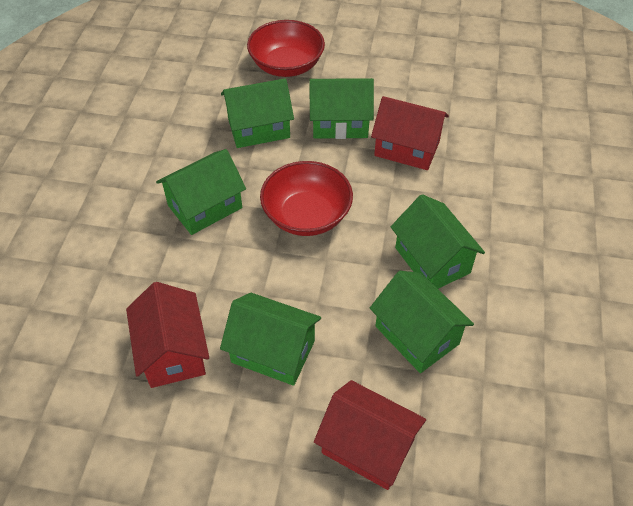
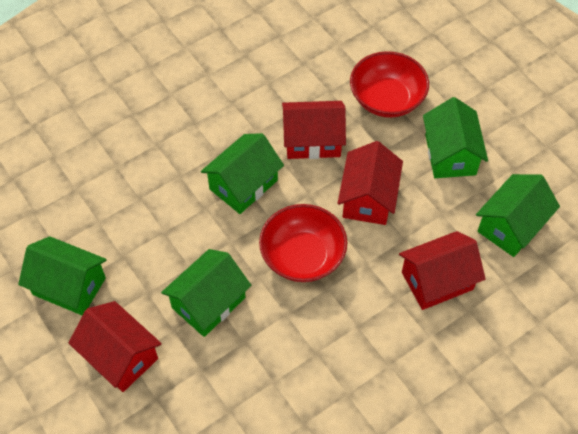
green house: 6 -> 5
red house: 3 -> 4

